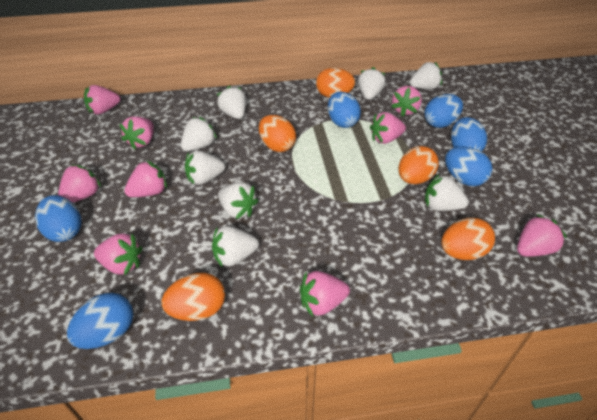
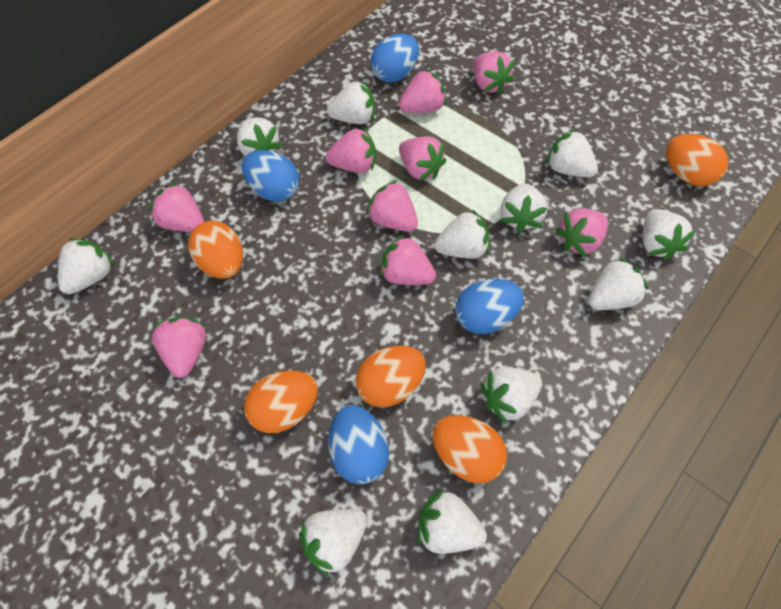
blue egg: 6 -> 4
white strawberry: 8 -> 11

